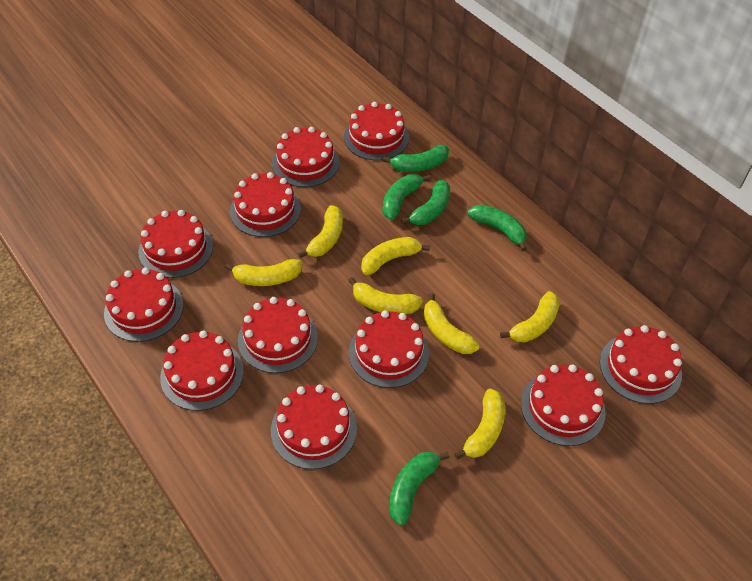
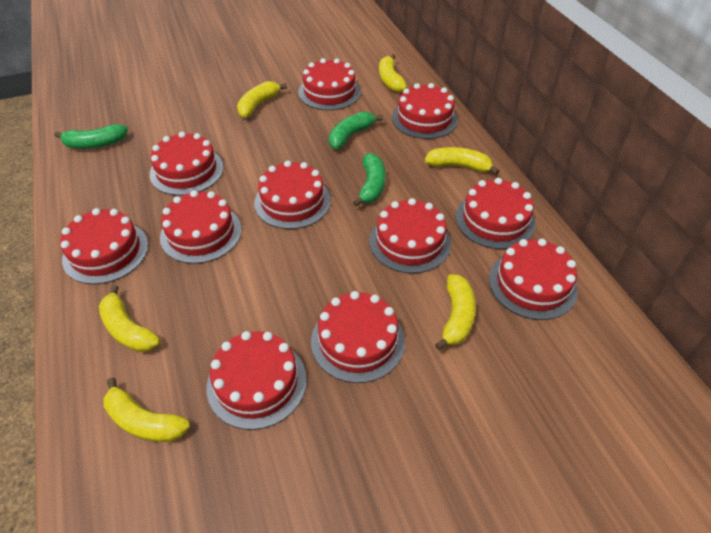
green banana: 5 -> 3
yellow banana: 7 -> 6

